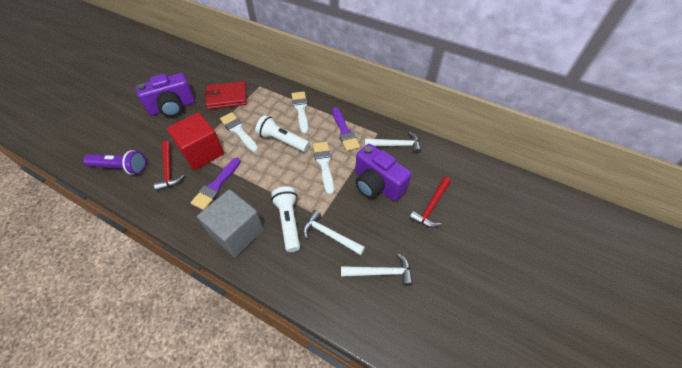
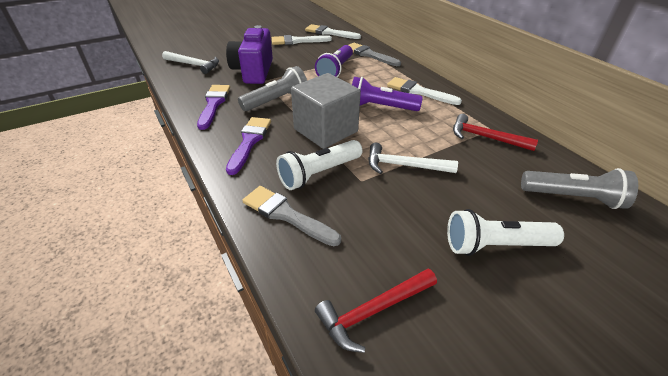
grey brush: 0 -> 2
grey flashlight: 0 -> 2
purple camera: 2 -> 1
purple flashlight: 1 -> 2
red cube: 1 -> 0
red wallet: 1 -> 0
white hammer: 3 -> 2

